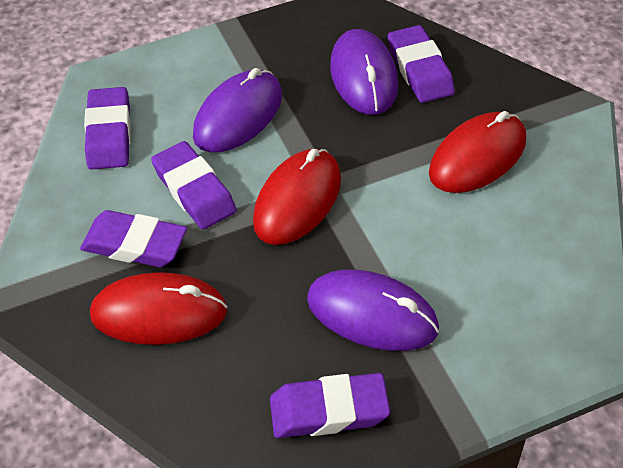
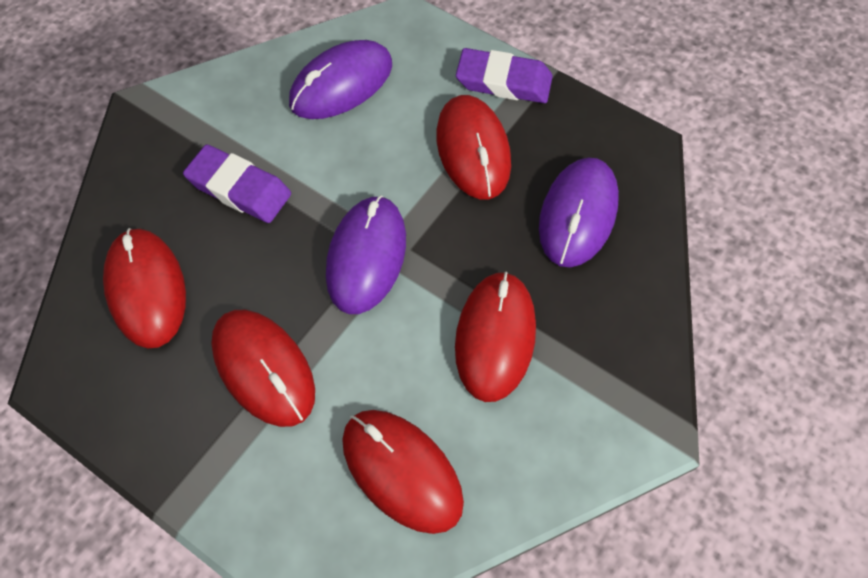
purple eraser: 5 -> 2
red mouse: 3 -> 5

